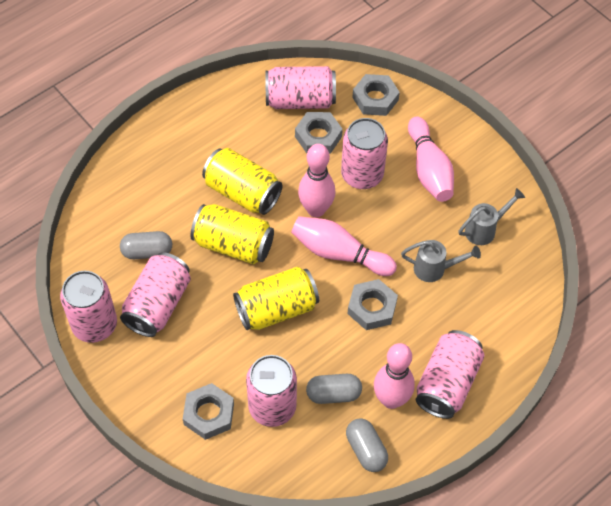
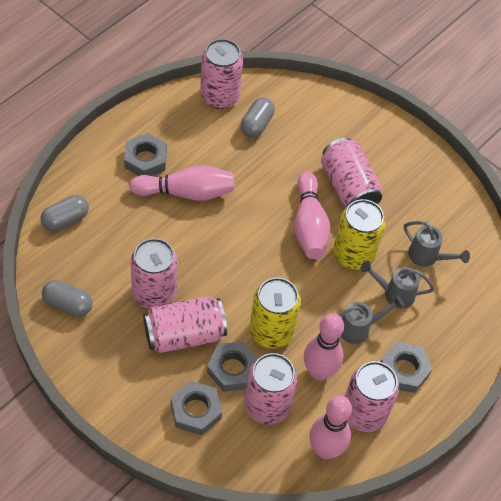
grey watering can: 2 -> 3
yellow can: 3 -> 2

